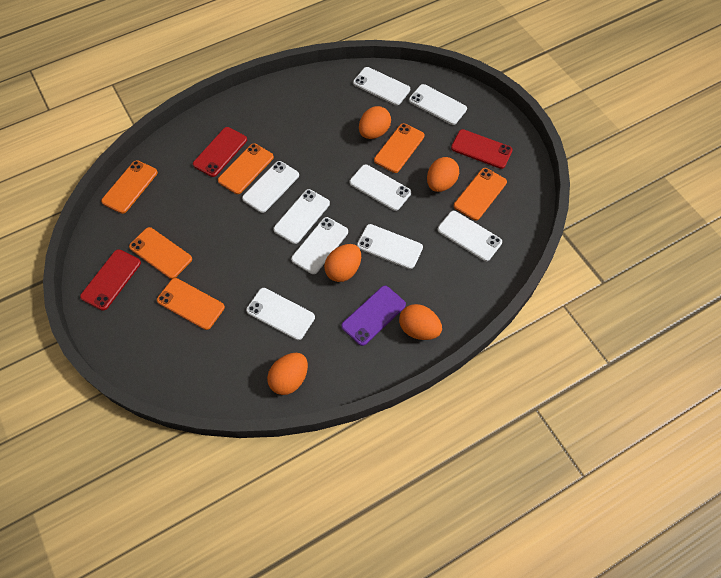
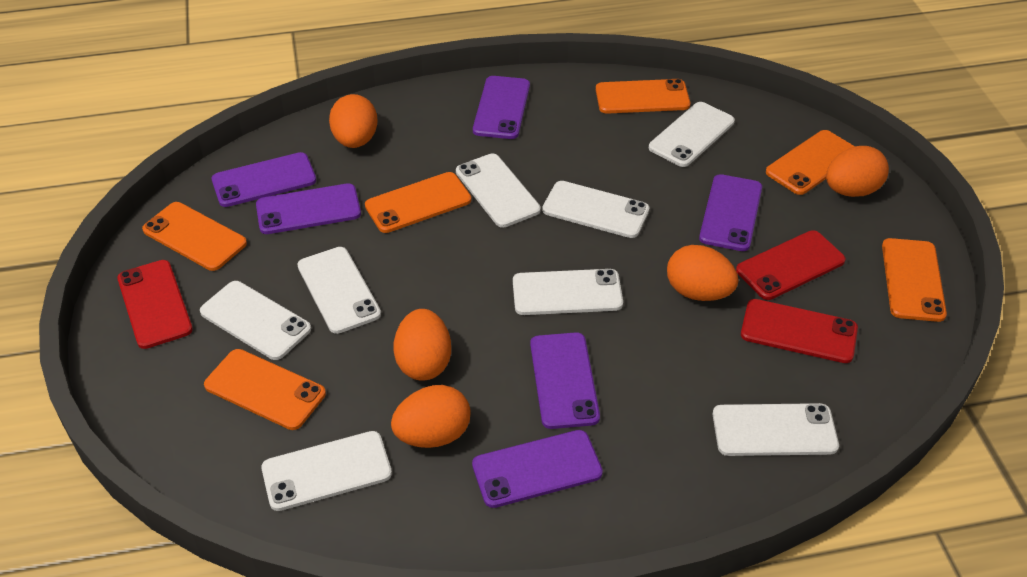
purple phone: 1 -> 6
white phone: 9 -> 8

